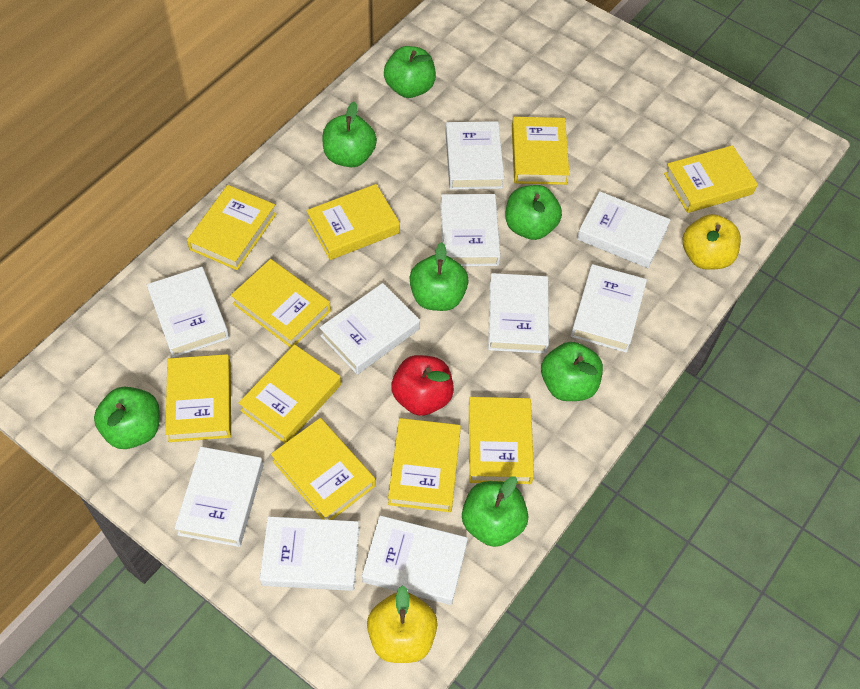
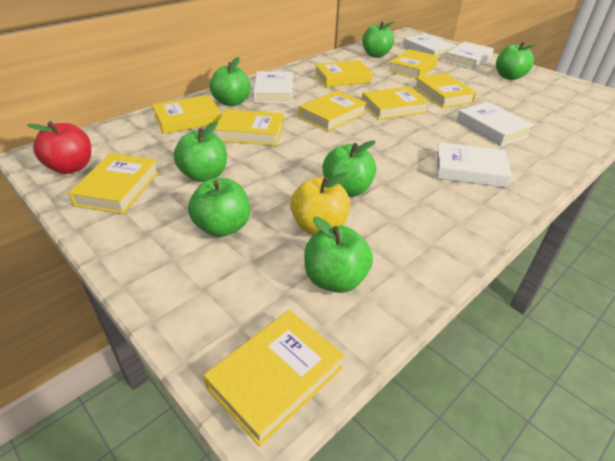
white book: 10 -> 5
yellow apple: 2 -> 1
yellow book: 10 -> 9

